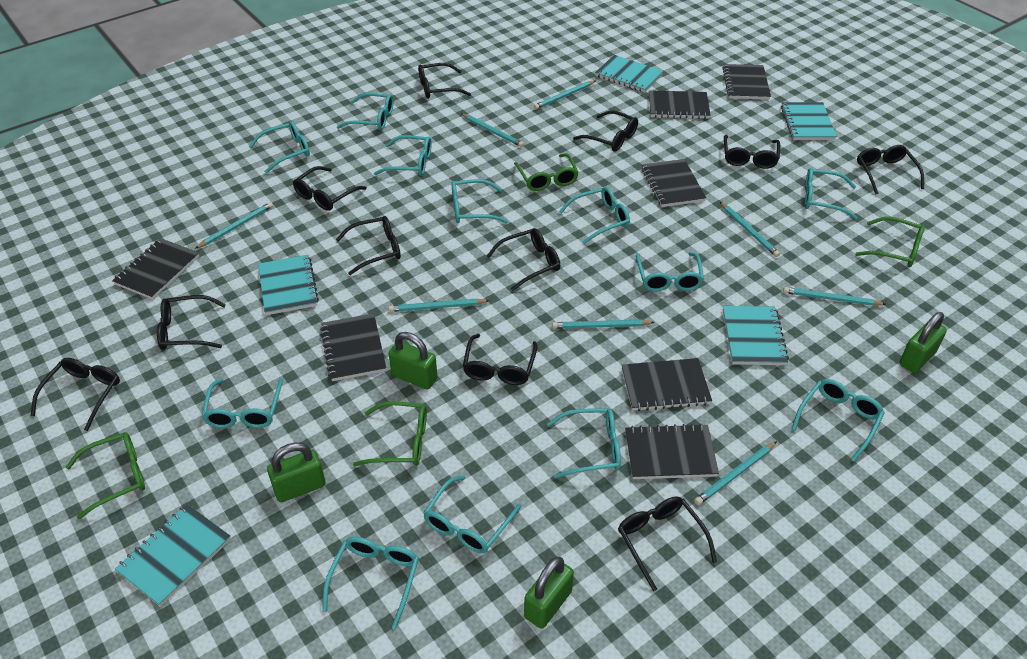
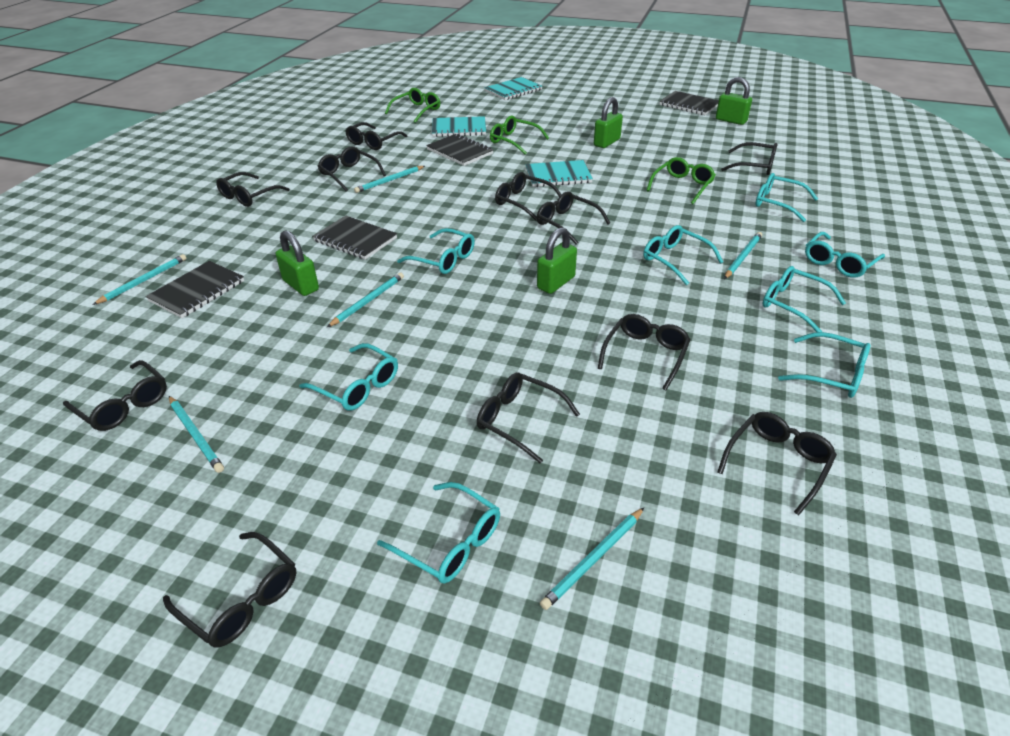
black notebook: 7 -> 4
green glasses: 4 -> 3
turquoise glasses: 12 -> 8
turquoise notebook: 5 -> 3
turquoise pencil: 8 -> 6

